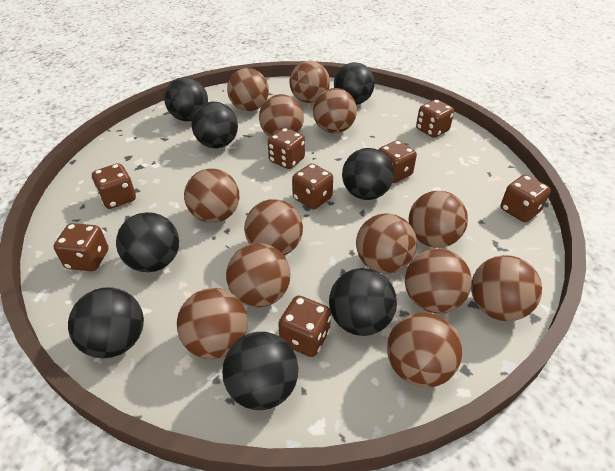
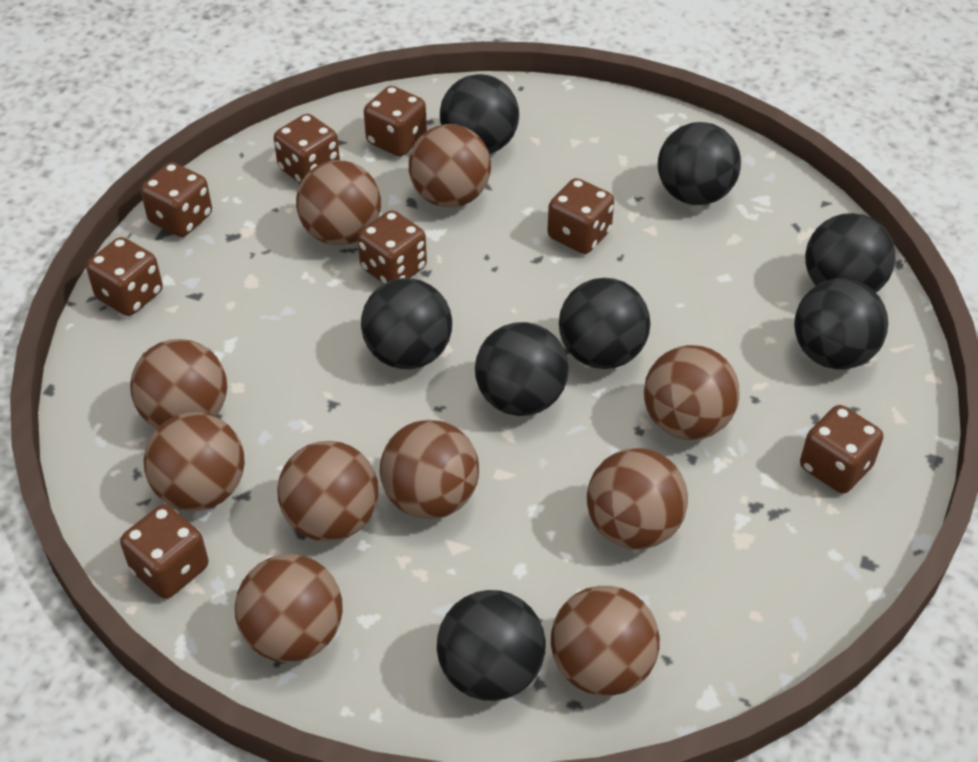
brown ball: 13 -> 10

